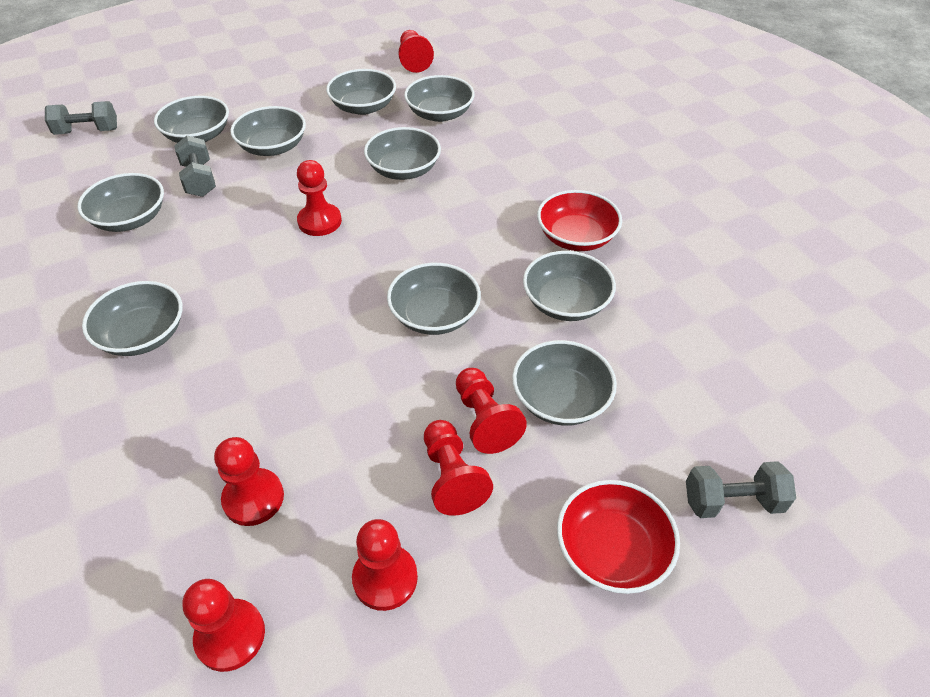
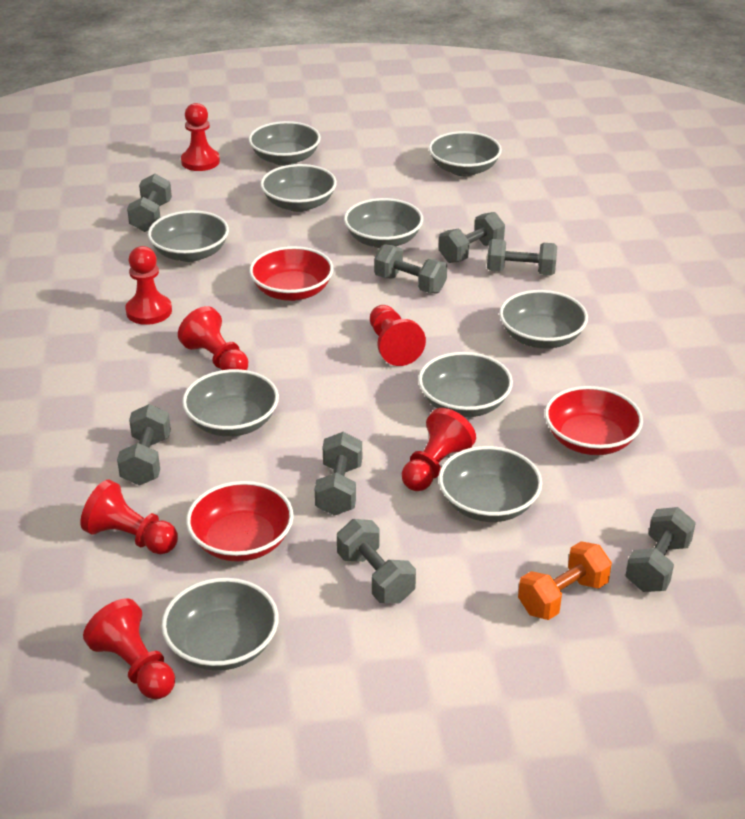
grey dumbbell: 3 -> 8
orange dumbbell: 0 -> 1
red bowl: 2 -> 3

